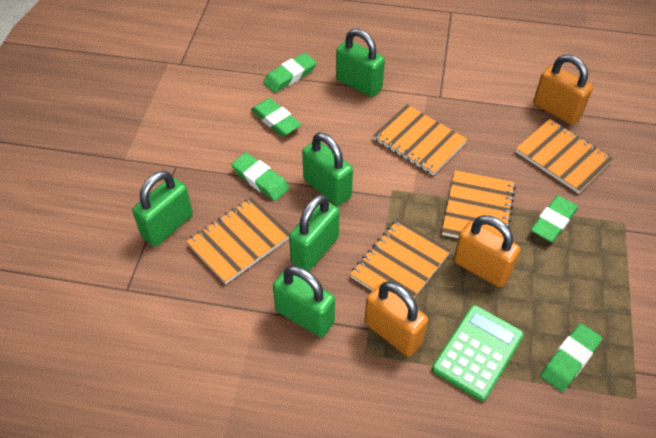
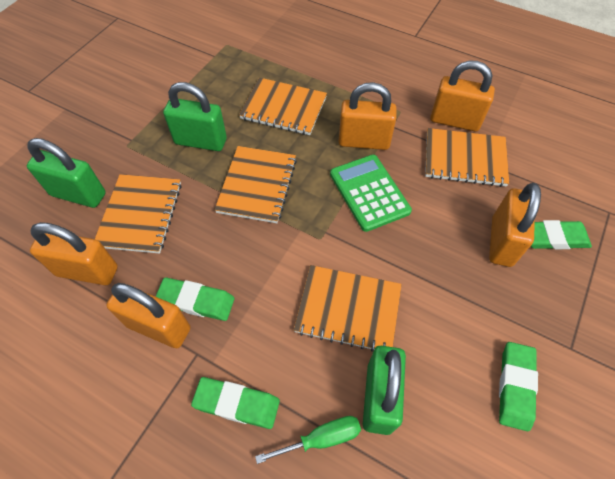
green eraser: 5 -> 4
green padlock: 5 -> 3
green screwdriver: 0 -> 1
orange padlock: 3 -> 5

